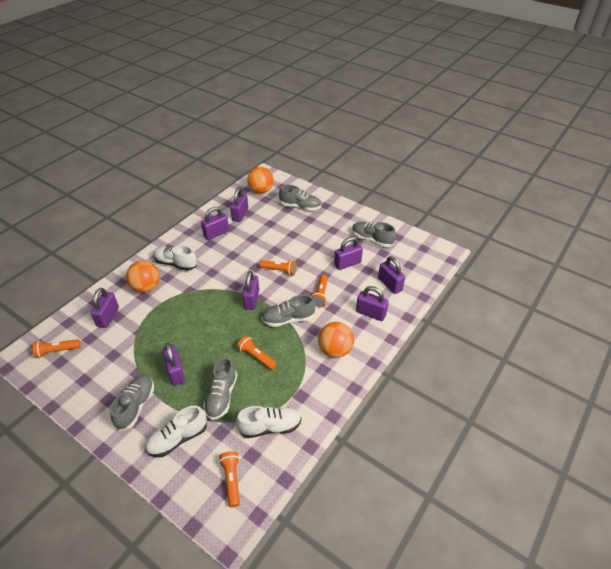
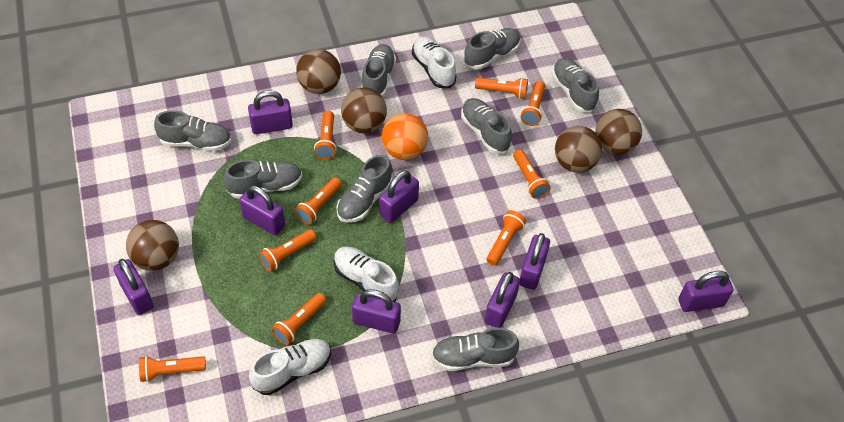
brown ball: 0 -> 5
grey shoe: 5 -> 8
orange ball: 3 -> 1
orange flashlight: 5 -> 9

